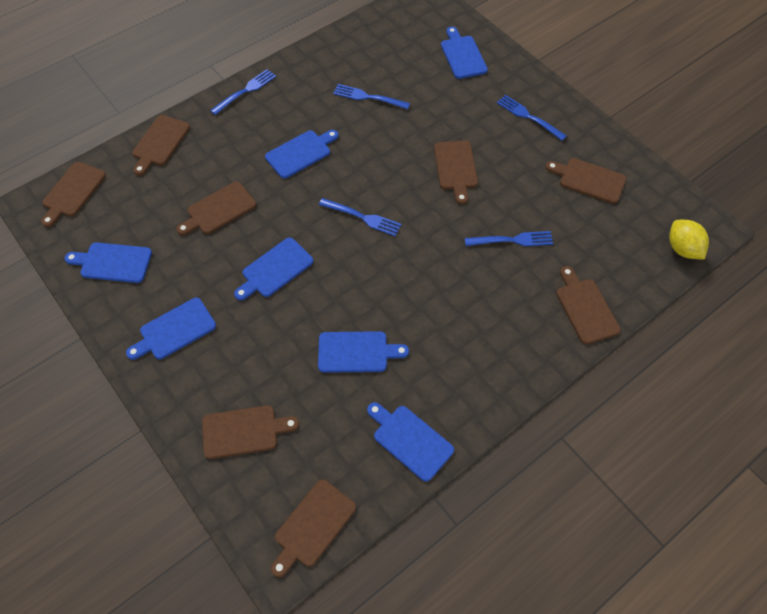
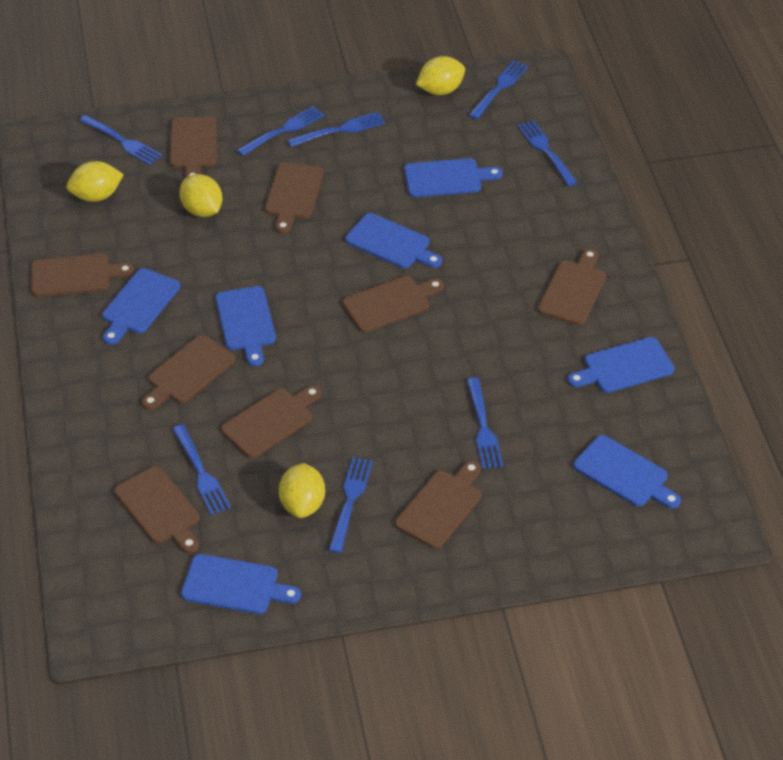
blue fork: 5 -> 8
brown cutting board: 8 -> 9
yellow lemon: 1 -> 4

